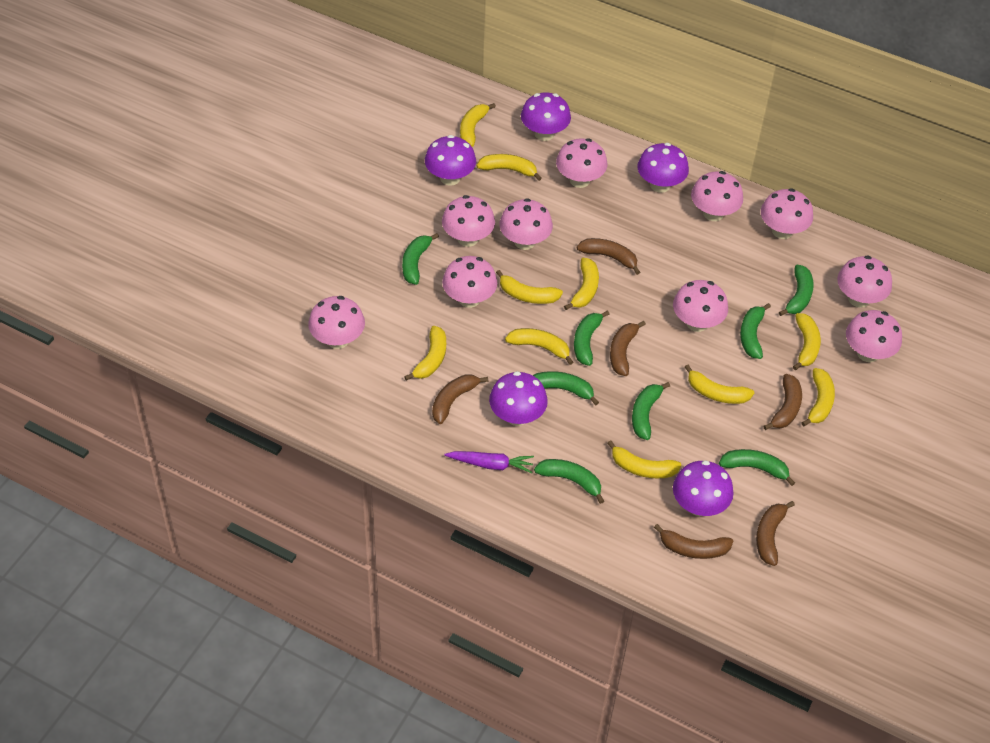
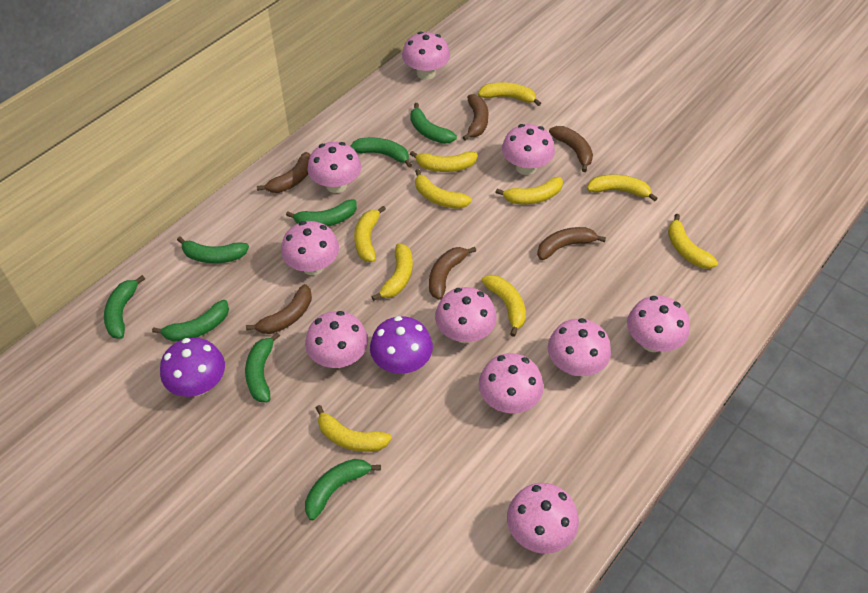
purple carrot: 1 -> 0
purple mushroom: 5 -> 2

